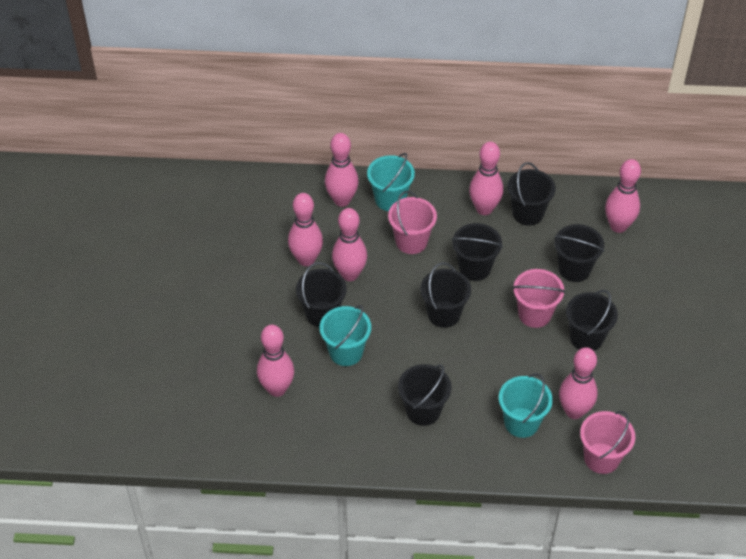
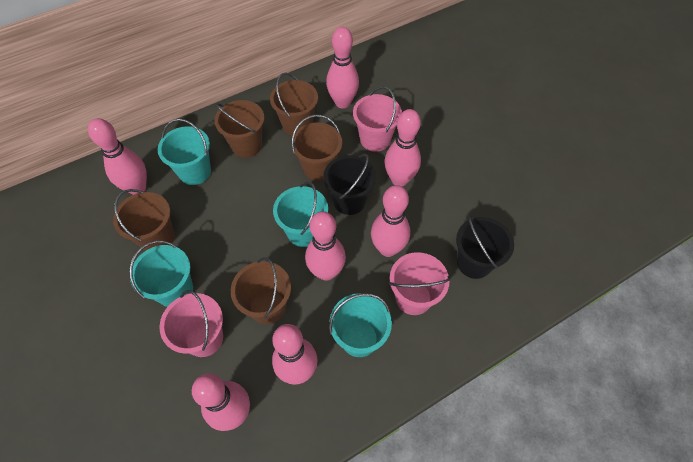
black bucket: 7 -> 2
brown bucket: 0 -> 5
turquoise bucket: 3 -> 4

